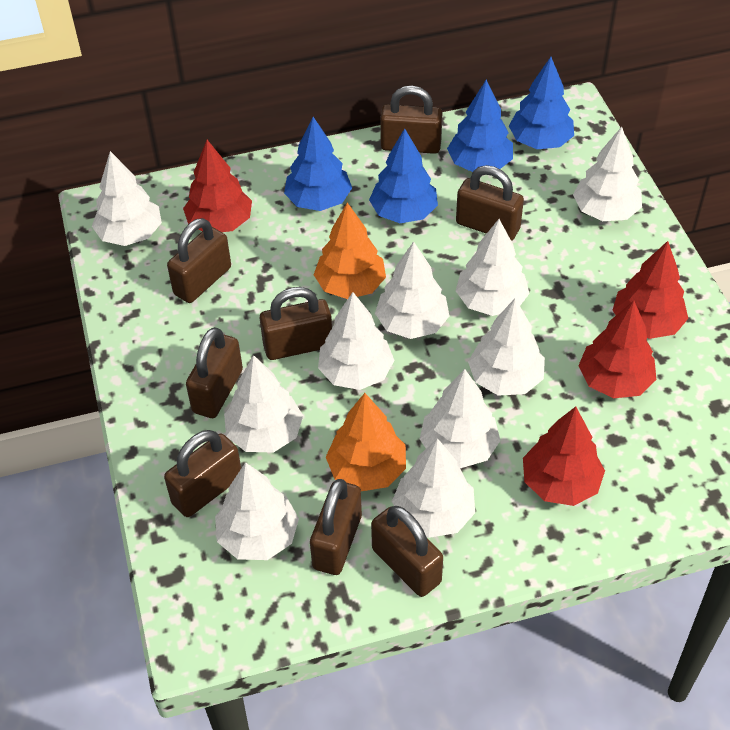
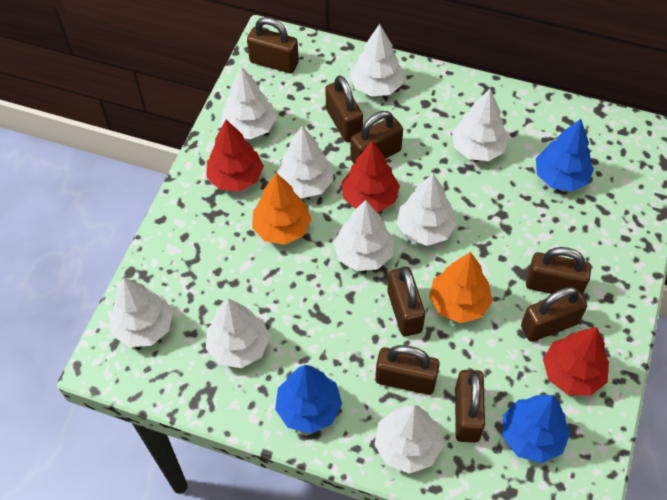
blue tree: 4 -> 3
red tree: 4 -> 3
white tree: 10 -> 9

